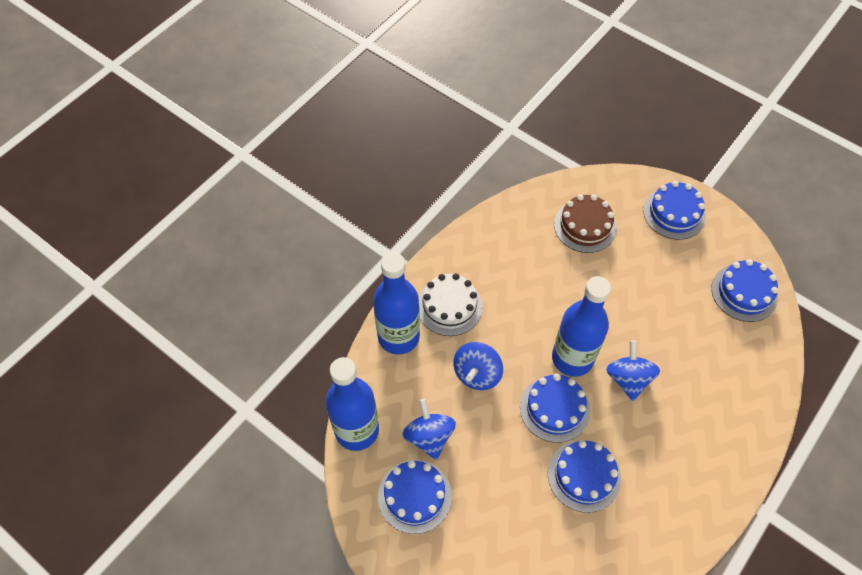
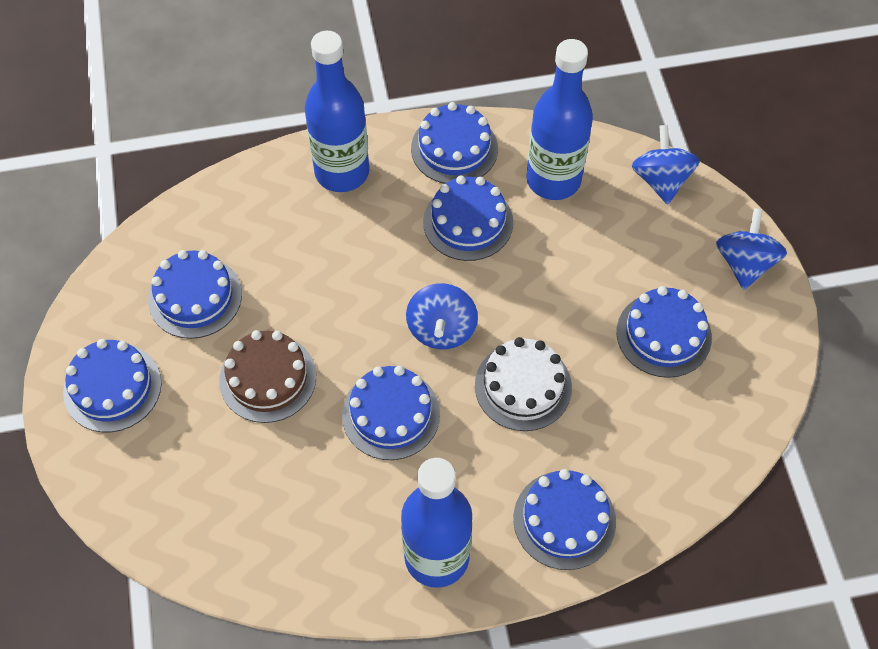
blue cake: 5 -> 7

